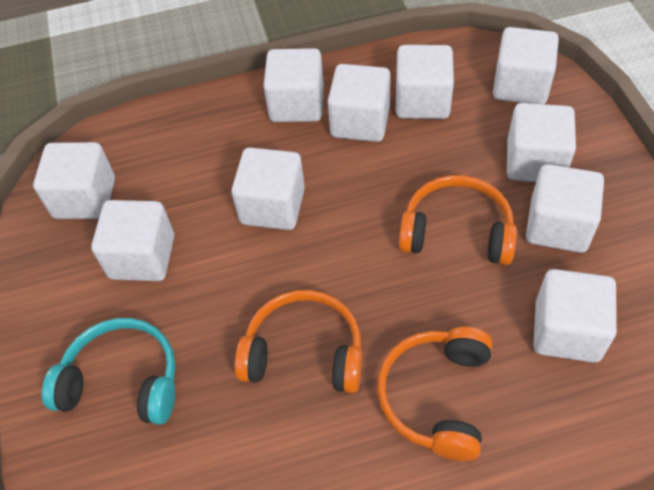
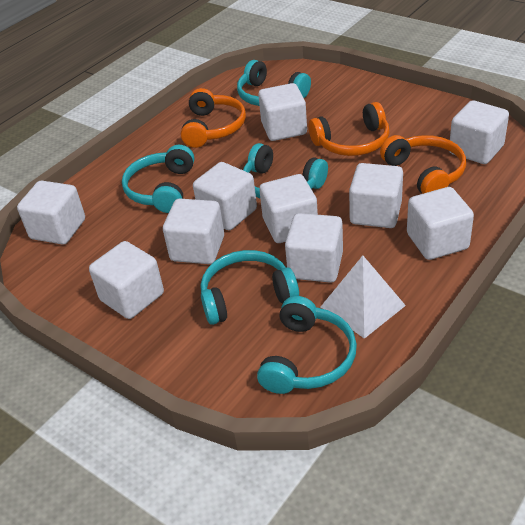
turquoise headphones: 1 -> 5
white pyramid: 0 -> 1

